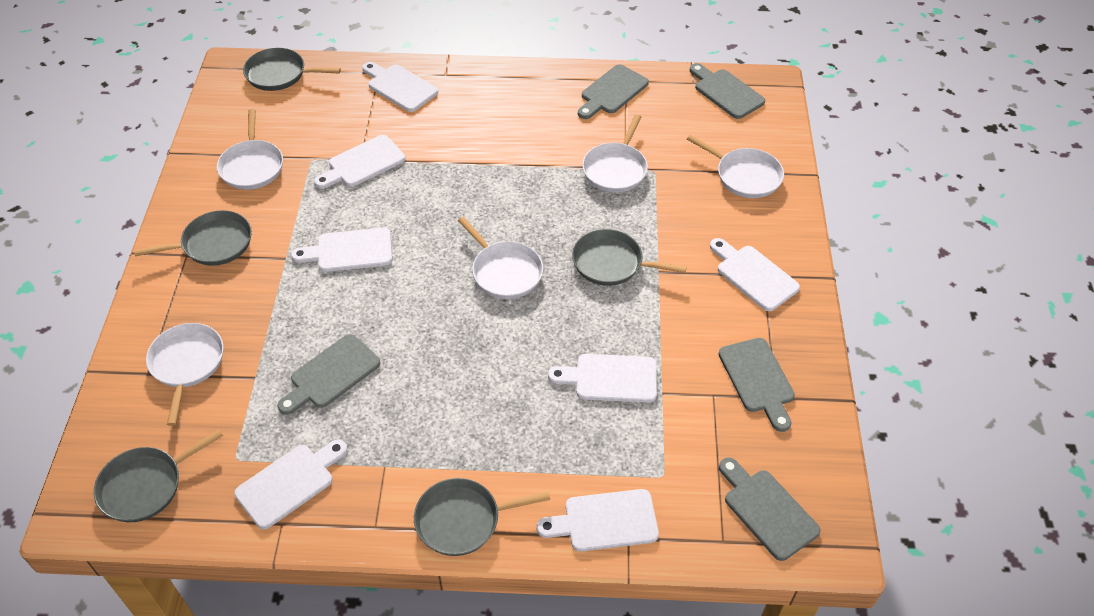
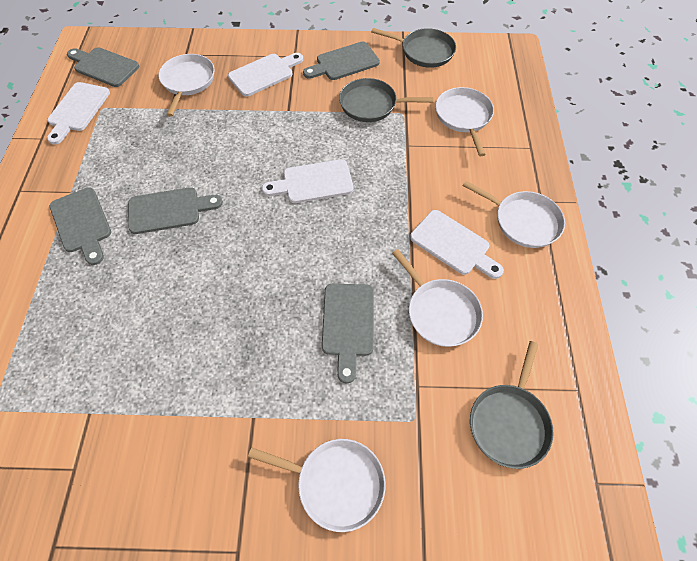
grey pan: 5 -> 3
white cutting board: 7 -> 4

